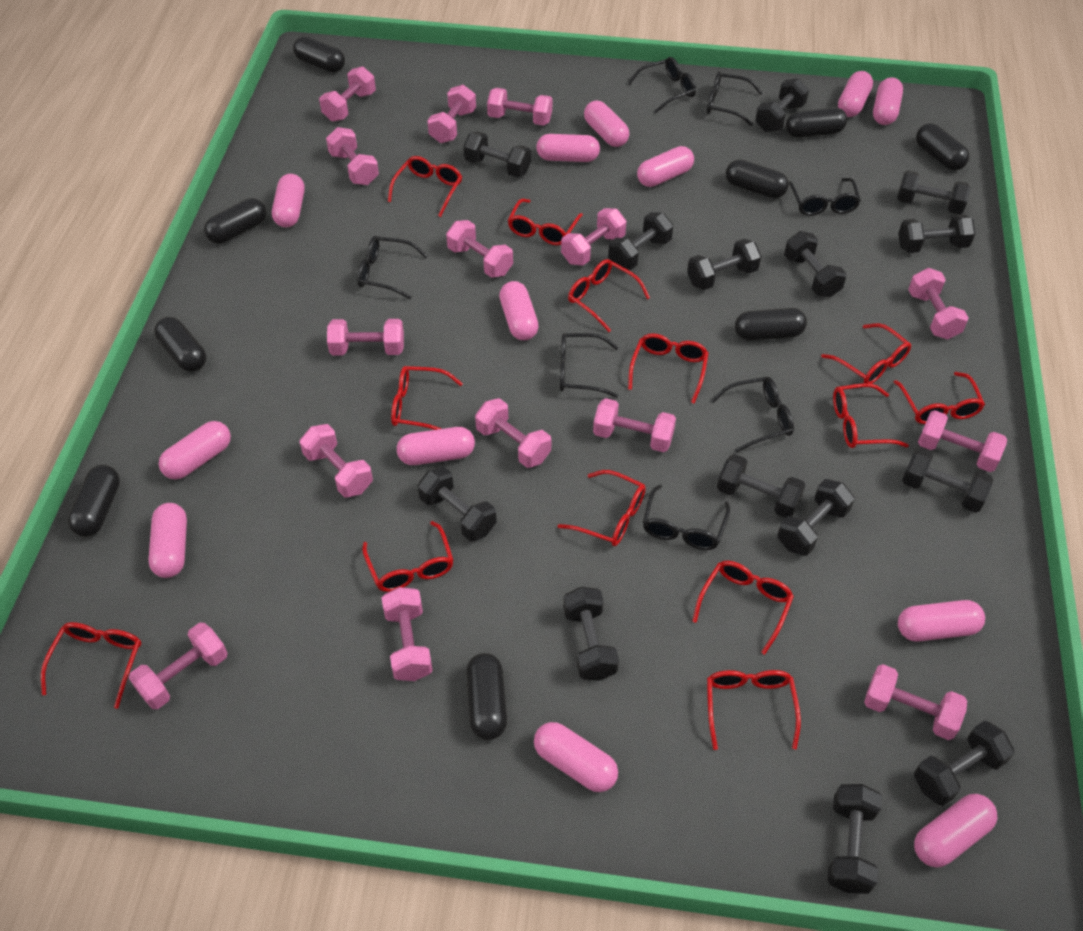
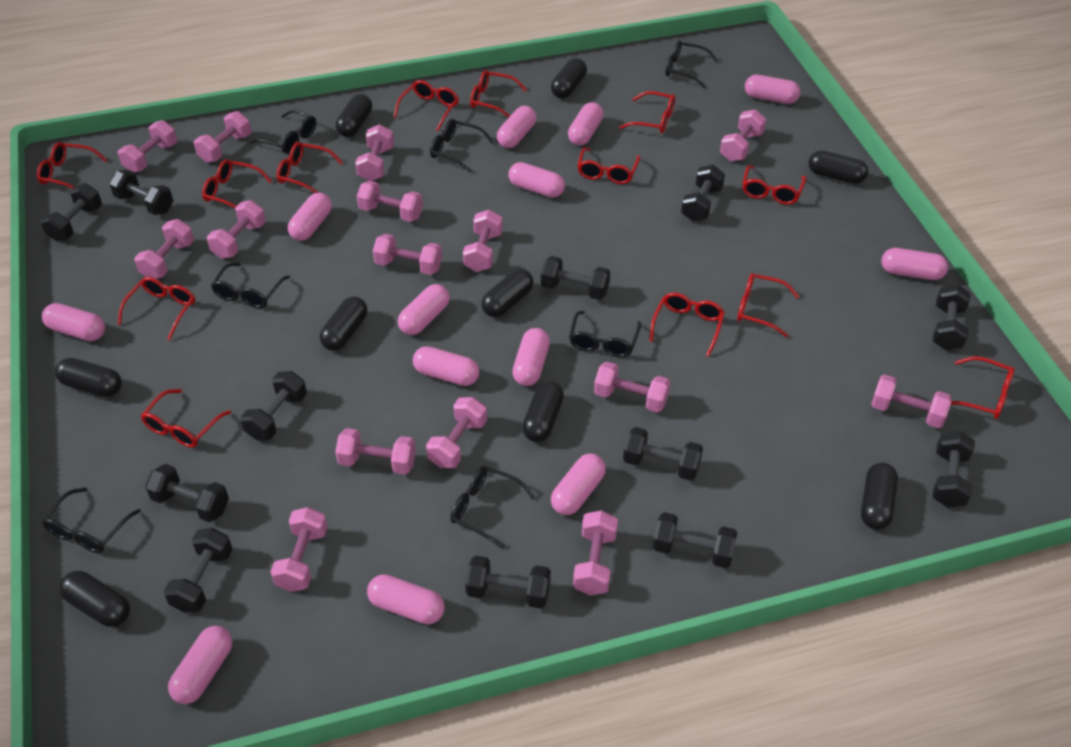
black dumbbell: 14 -> 12

